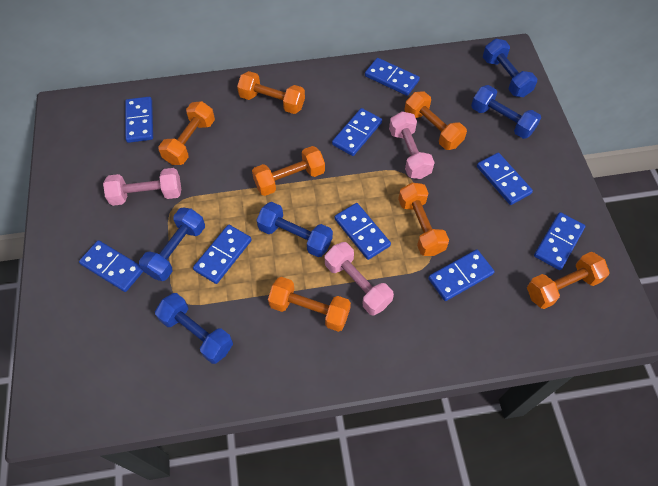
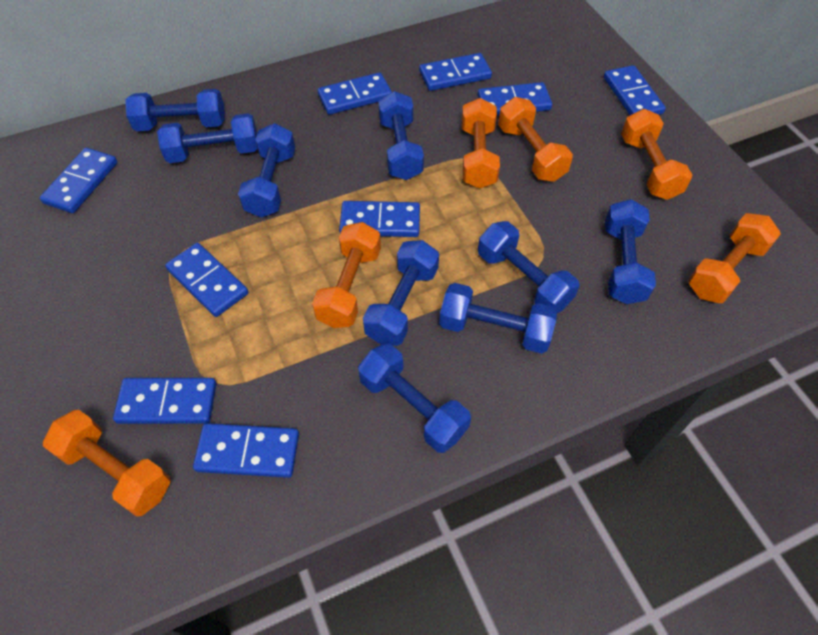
blue dumbbell: 5 -> 9
orange dumbbell: 7 -> 6
pink dumbbell: 3 -> 0

